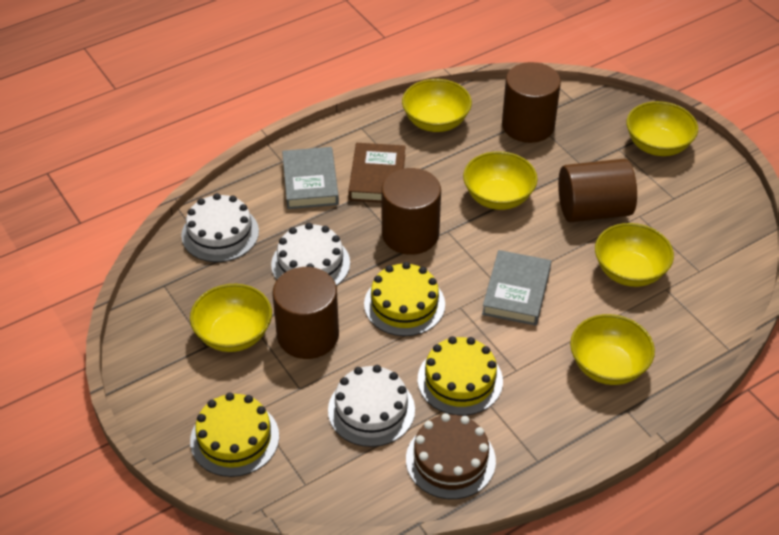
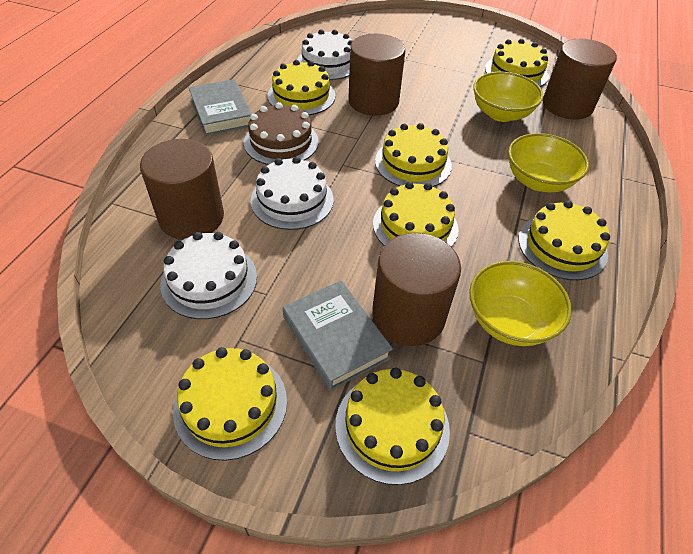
brown book: 1 -> 0
yellow bowl: 6 -> 3
yellow cake: 3 -> 7

